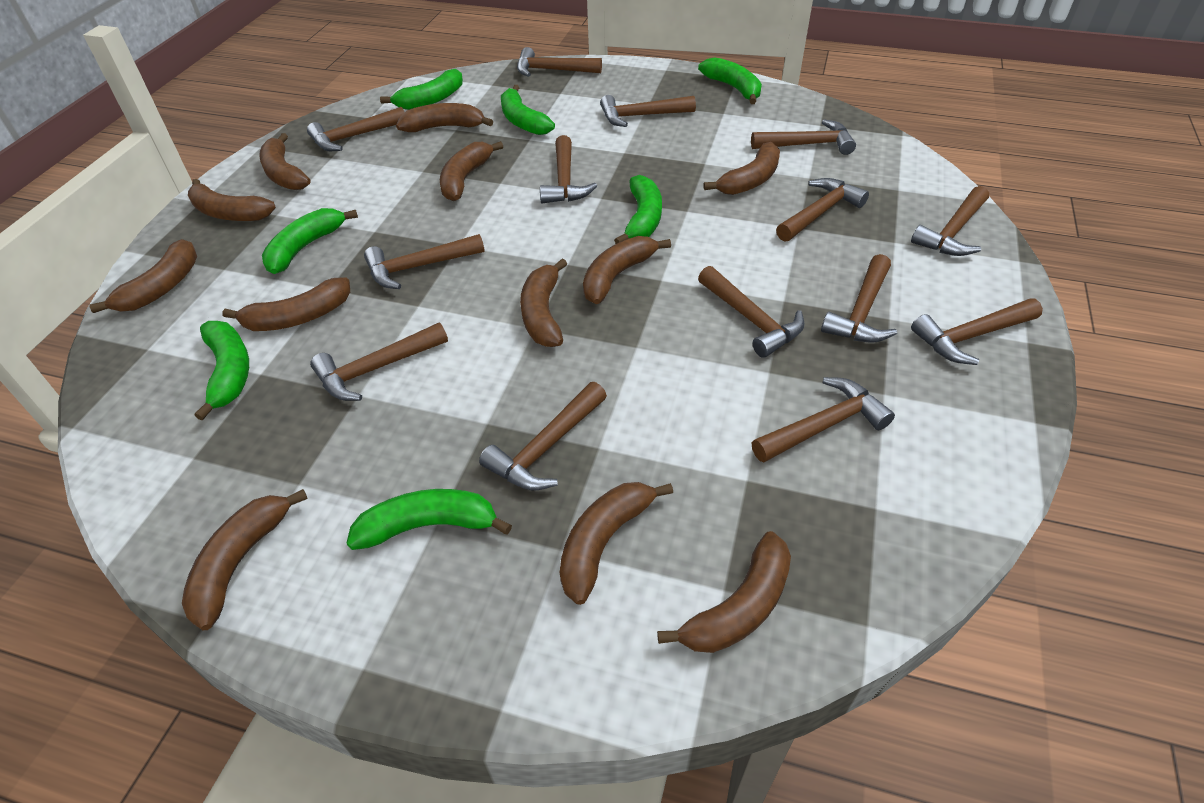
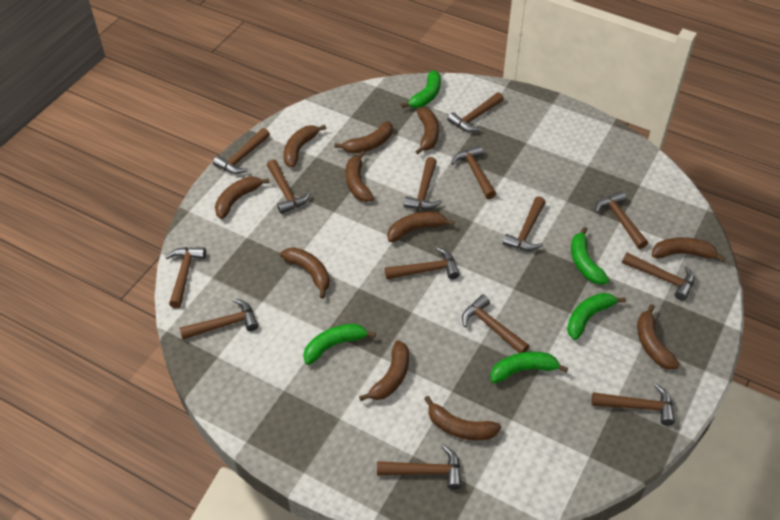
brown banana: 12 -> 11
green banana: 7 -> 5

